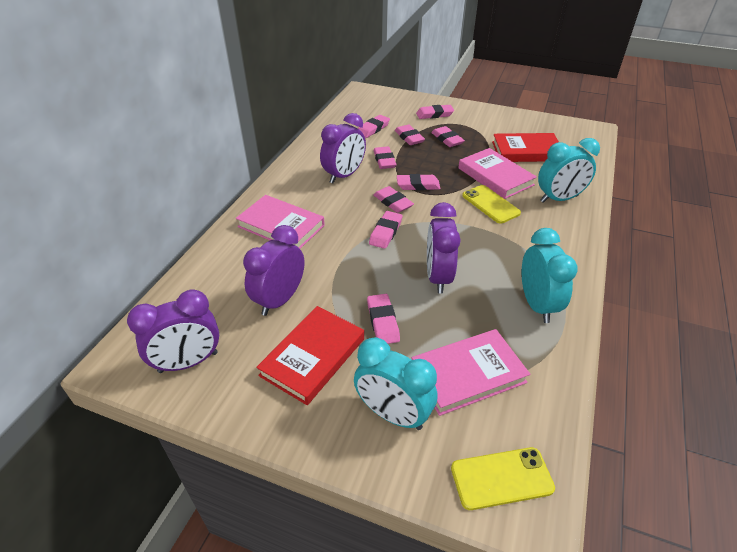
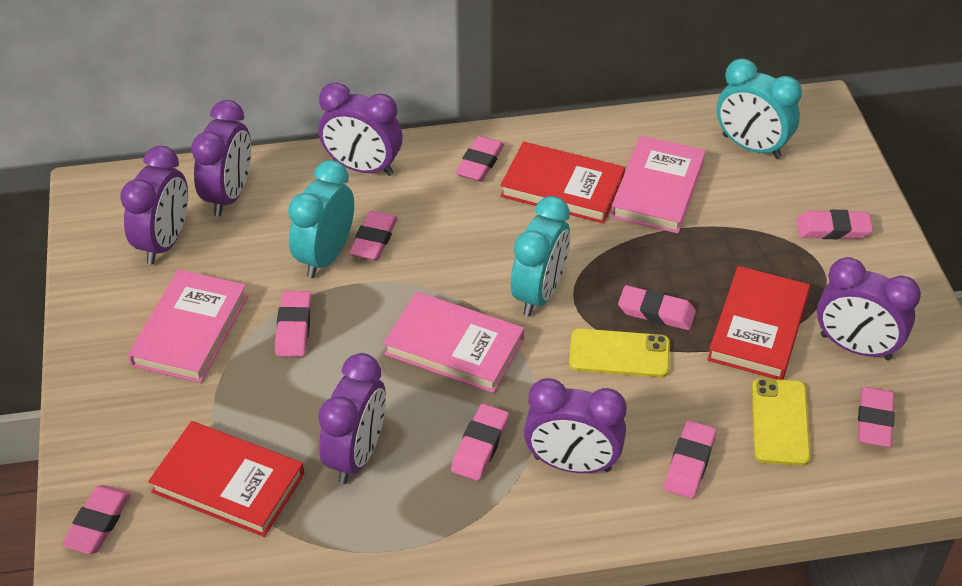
purple clock: 4 -> 6
red book: 2 -> 3

